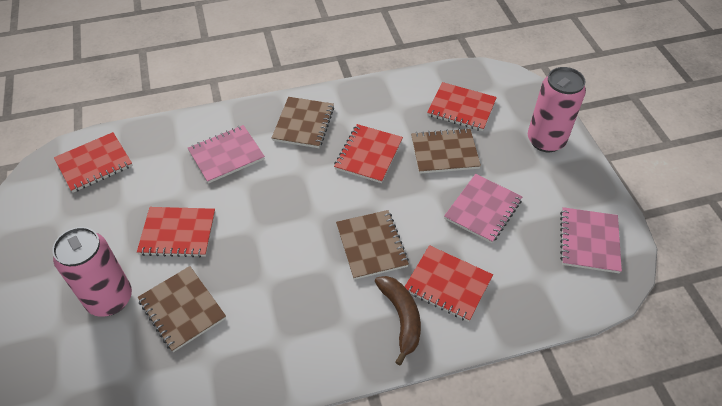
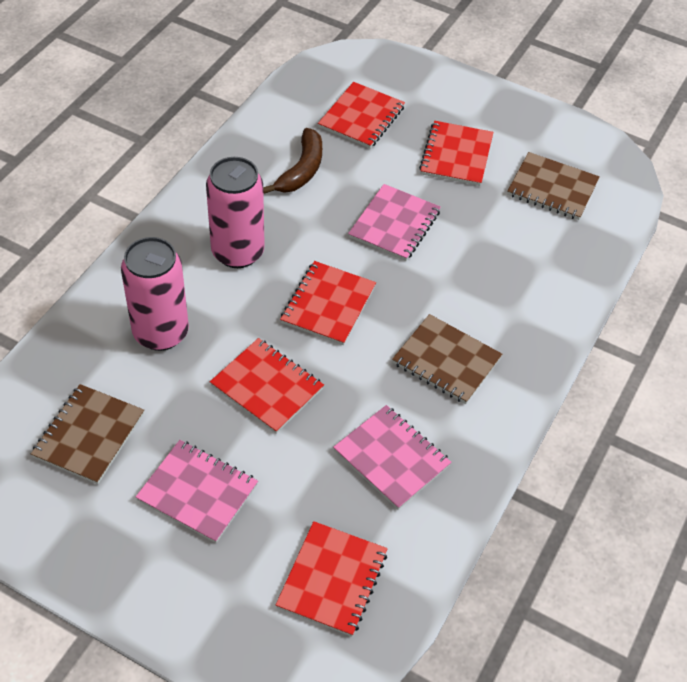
brown notebook: 4 -> 3

